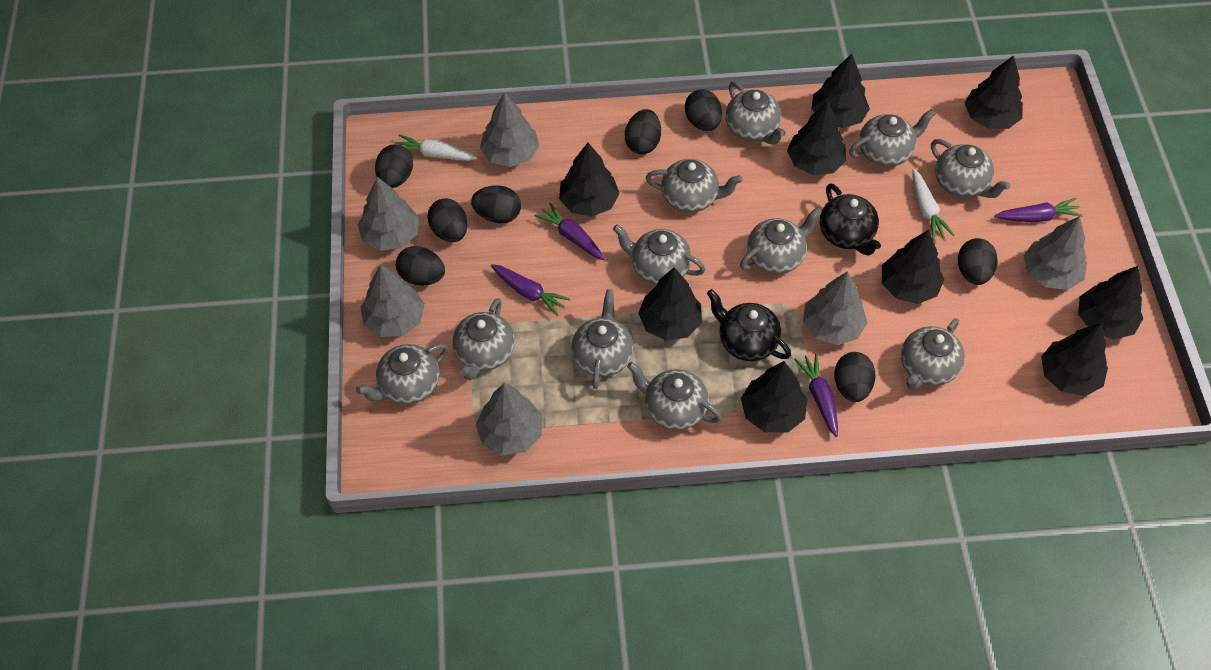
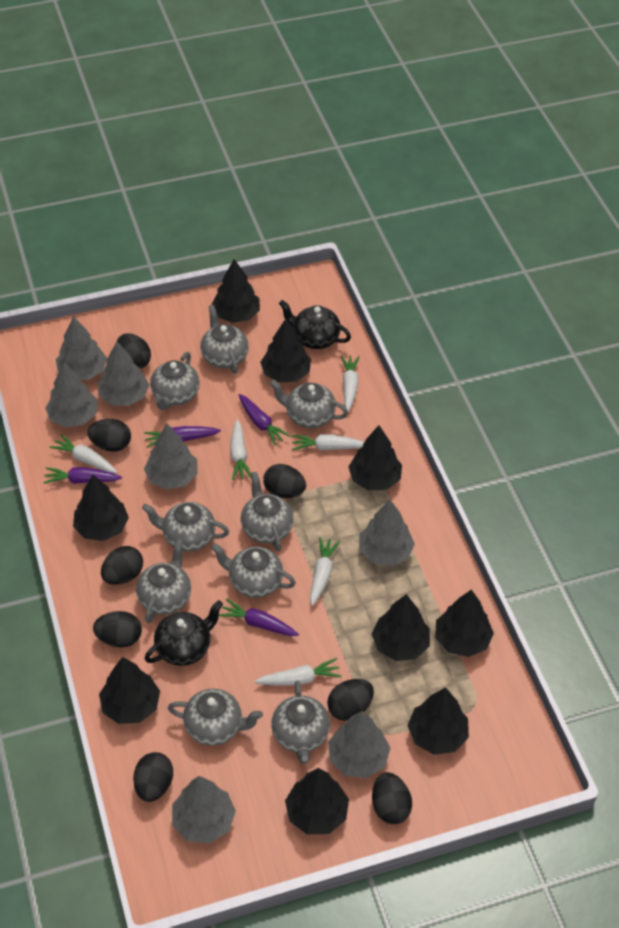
grey teapot: 11 -> 9
grey tree: 6 -> 7
white carrot: 2 -> 6

